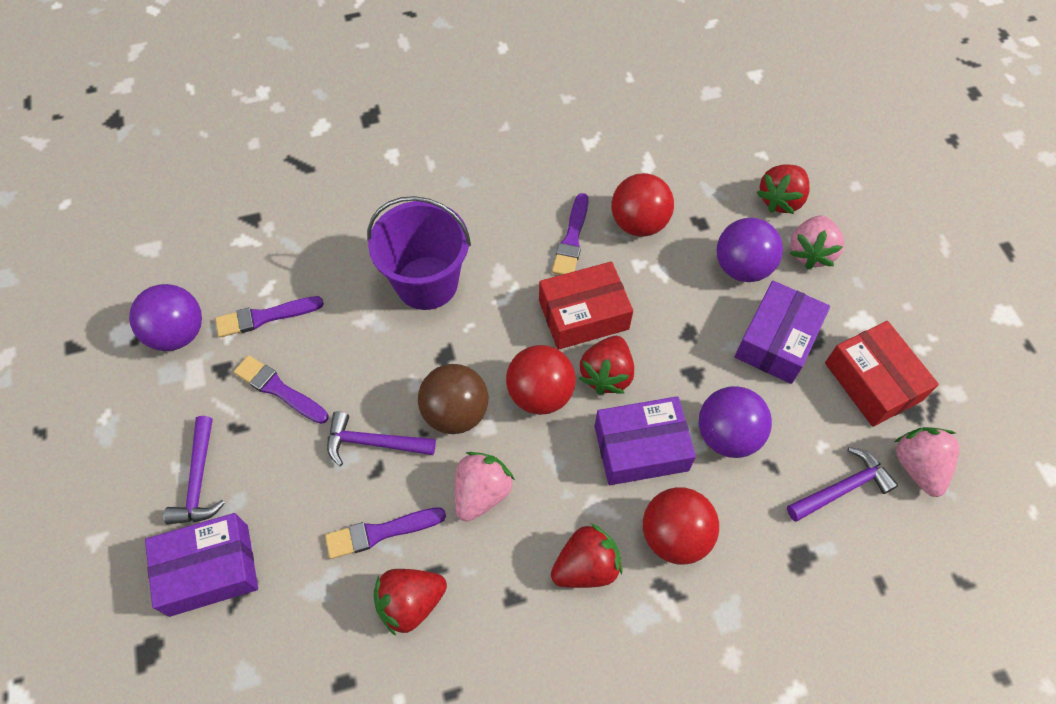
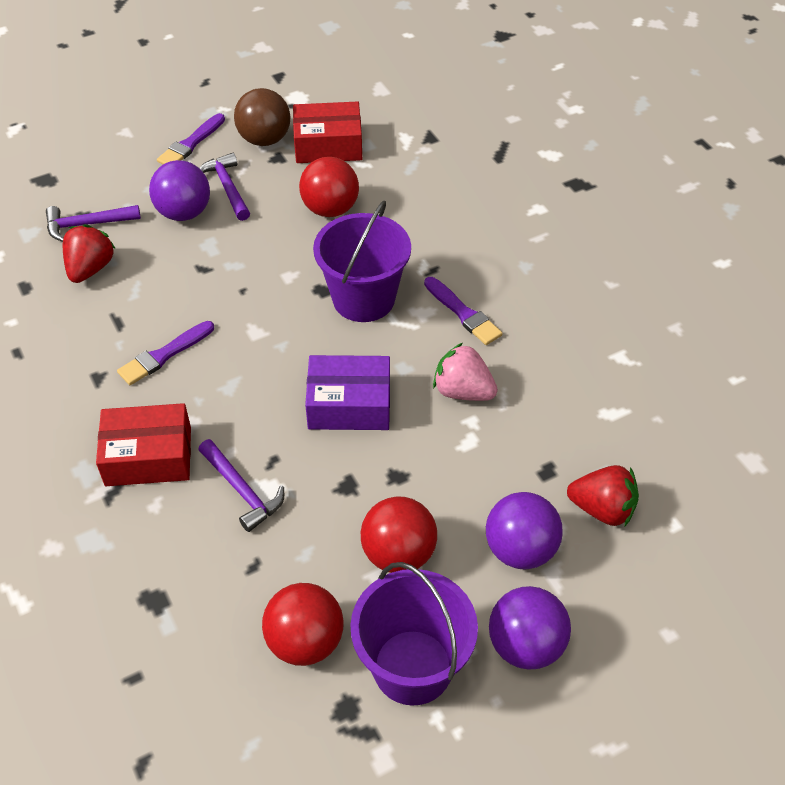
pink strawberry: 3 -> 1
purple box: 3 -> 1
purple brush: 4 -> 3
purple bucket: 1 -> 2
red strawberry: 4 -> 2

